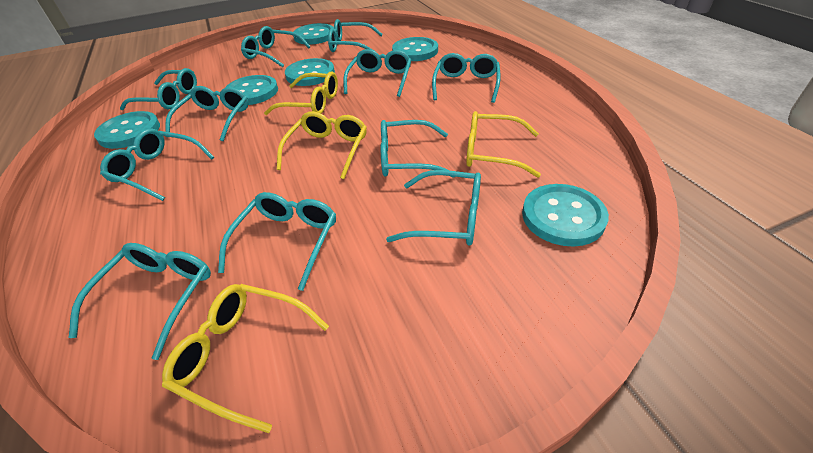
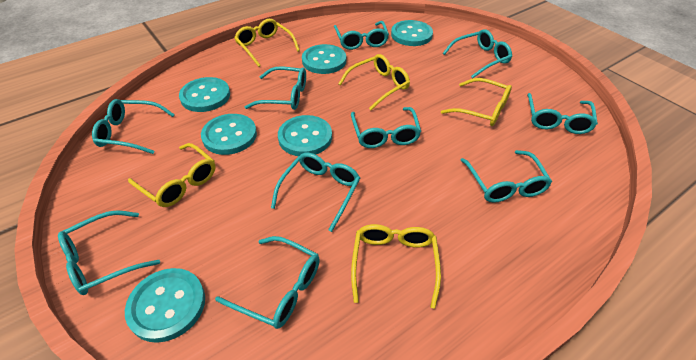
turquoise glasses: 11 -> 10
yellow glasses: 4 -> 5

